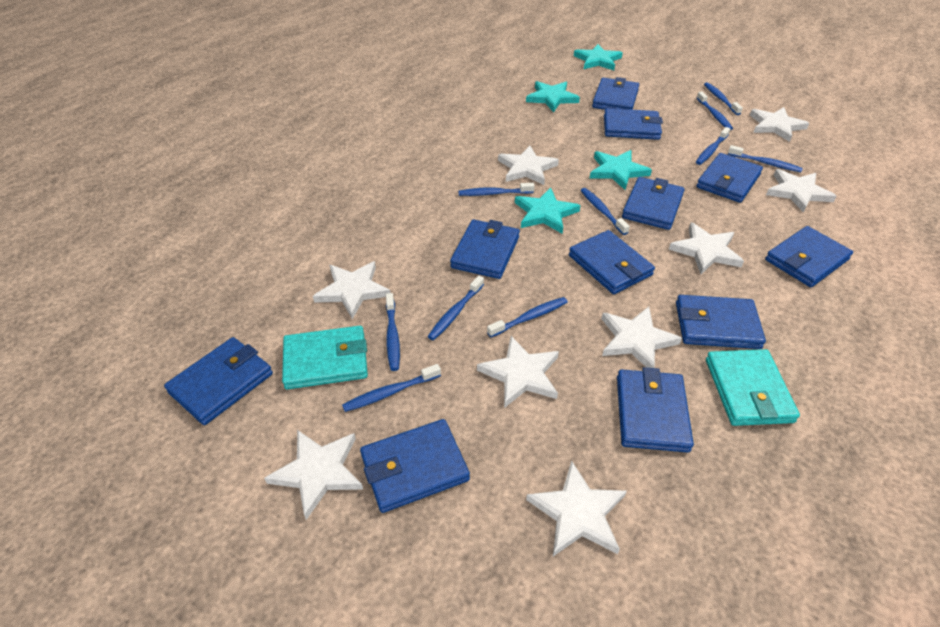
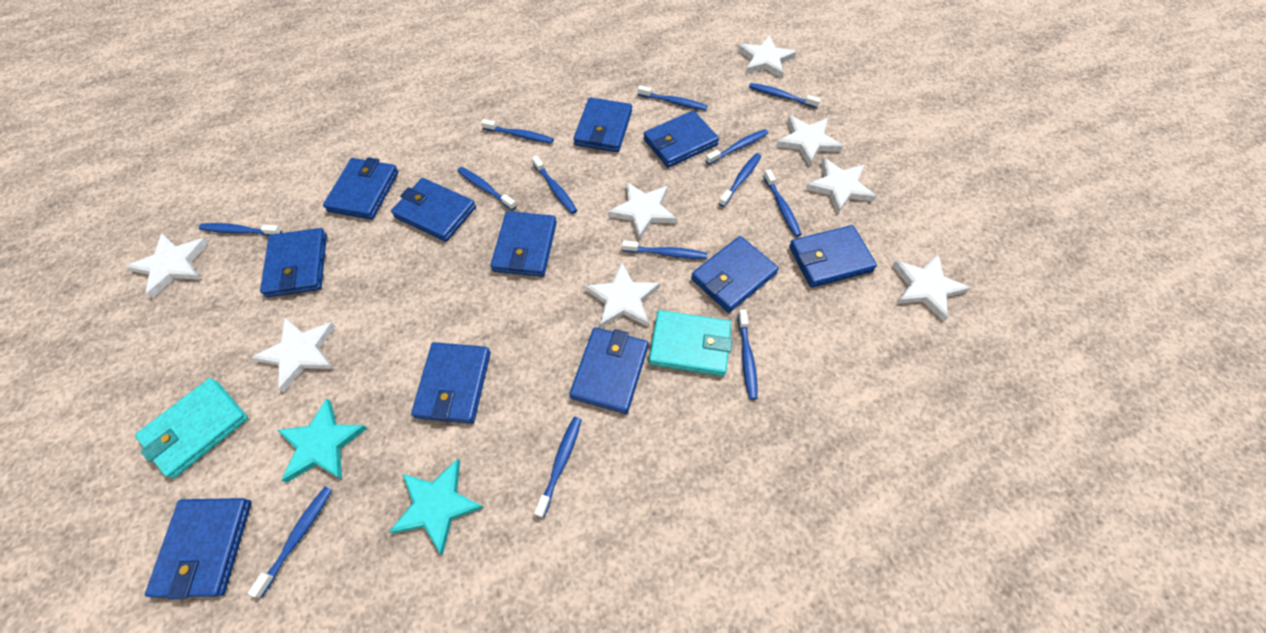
blue toothbrush: 10 -> 13
turquoise star: 4 -> 2
white star: 9 -> 8

